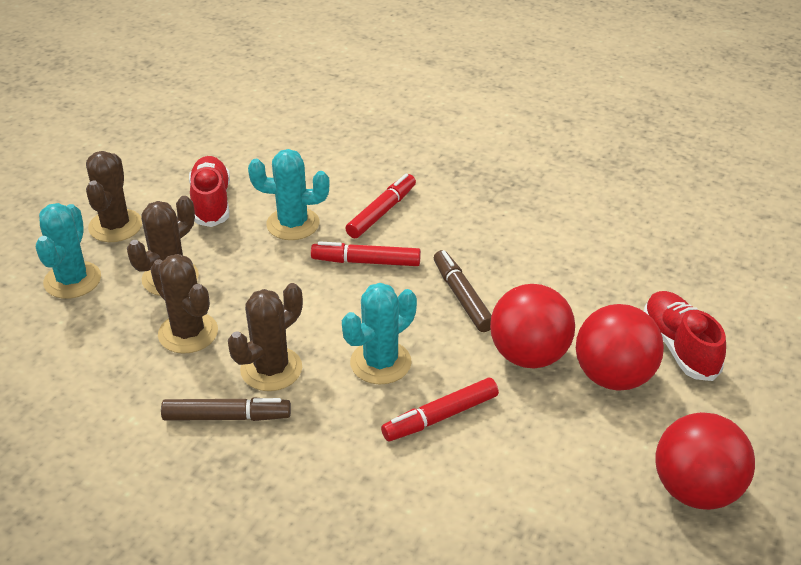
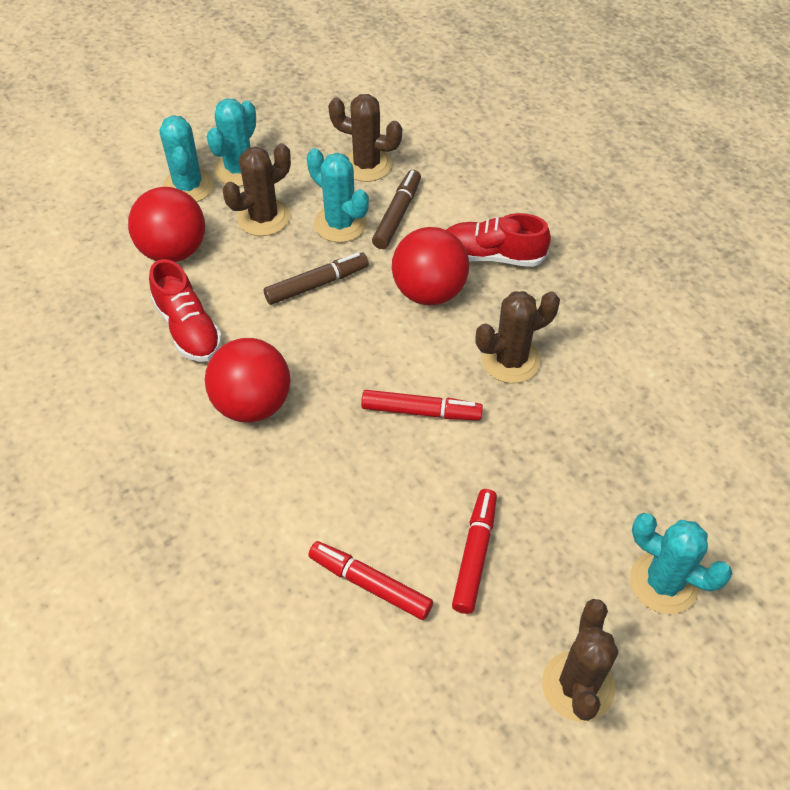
turquoise cactus: 3 -> 4

